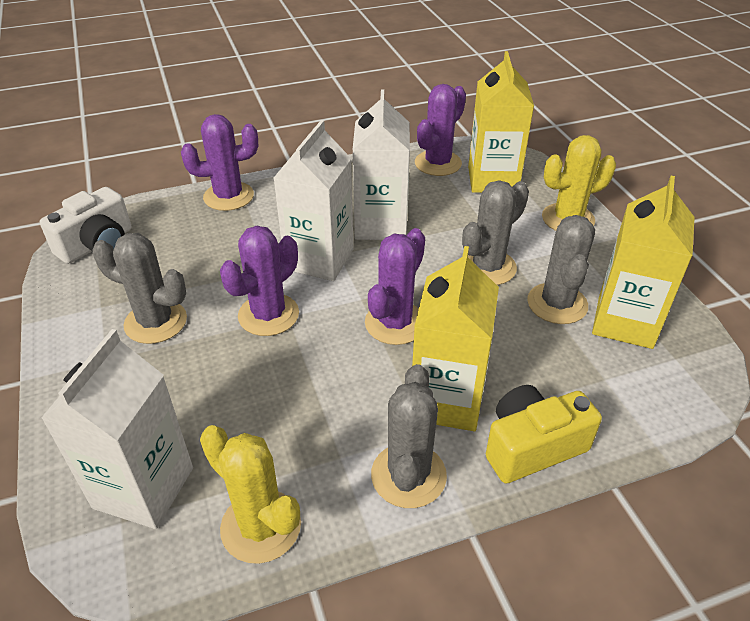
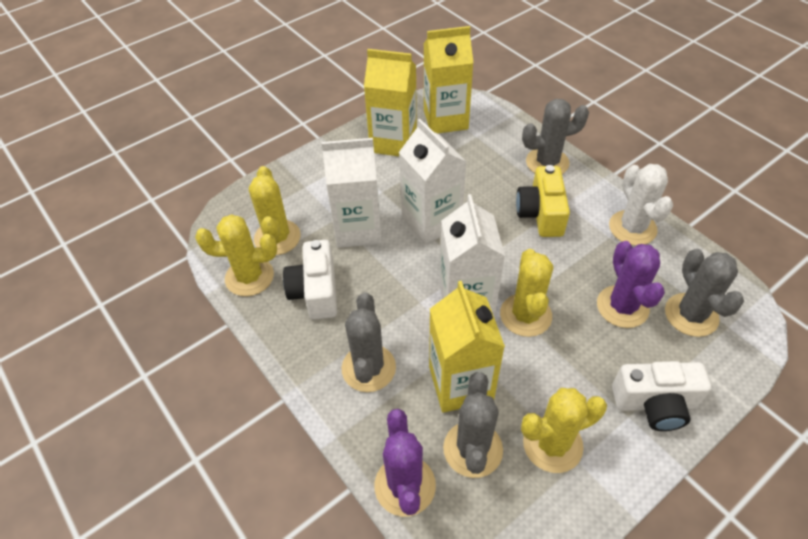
purple cactus: 4 -> 2
white cactus: 0 -> 1
white camera: 1 -> 2
yellow cactus: 2 -> 4

